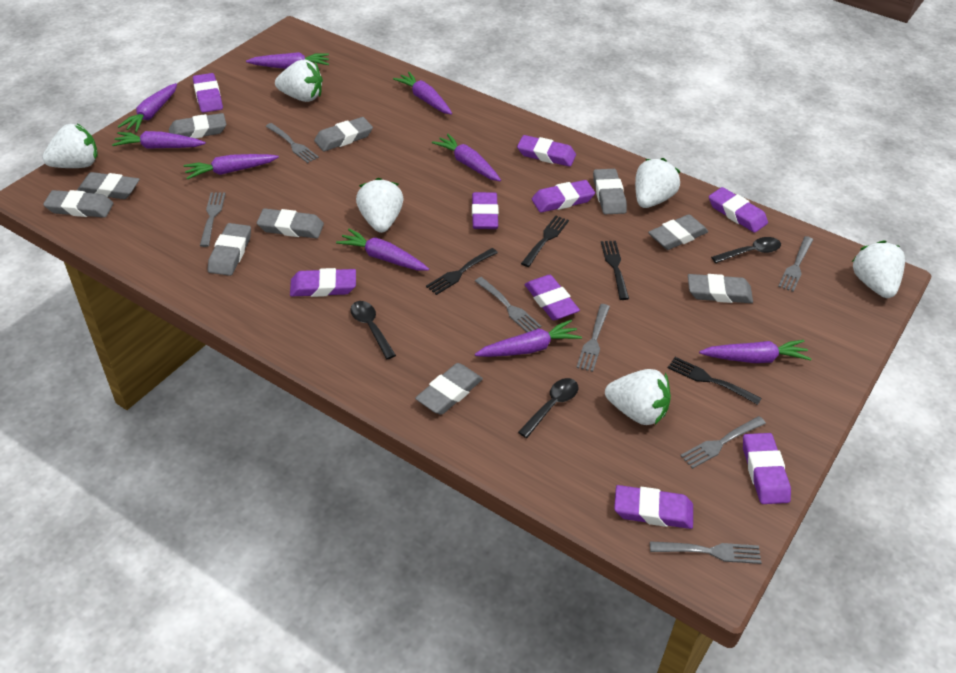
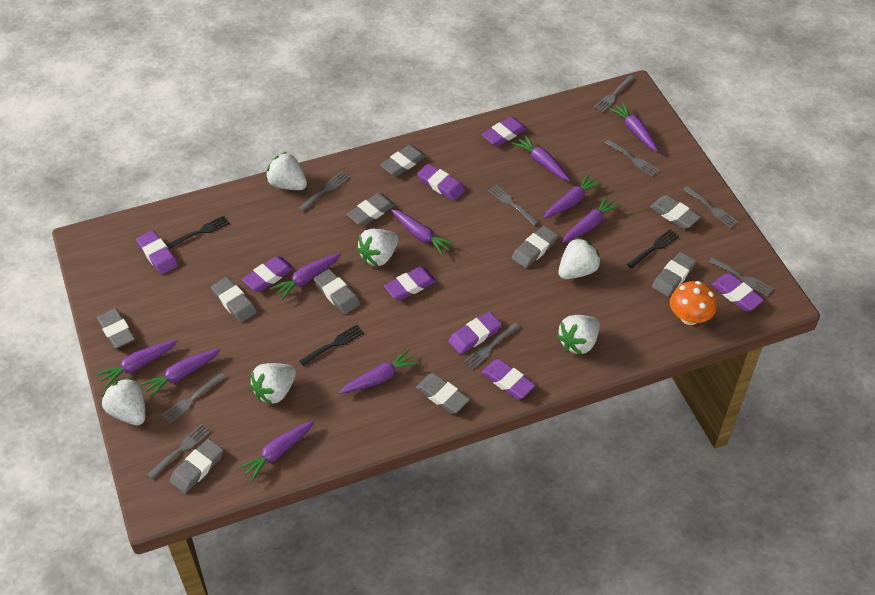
black fork: 4 -> 3
black spoon: 3 -> 0
grey fork: 7 -> 9
orange mushroom: 0 -> 1
purple carrot: 9 -> 10
purple eraser: 9 -> 8

